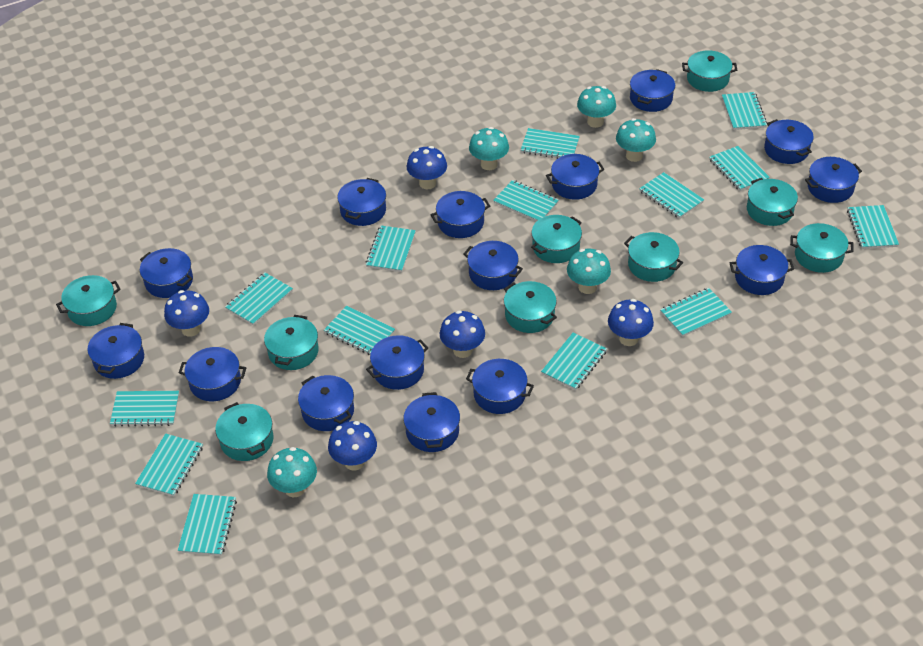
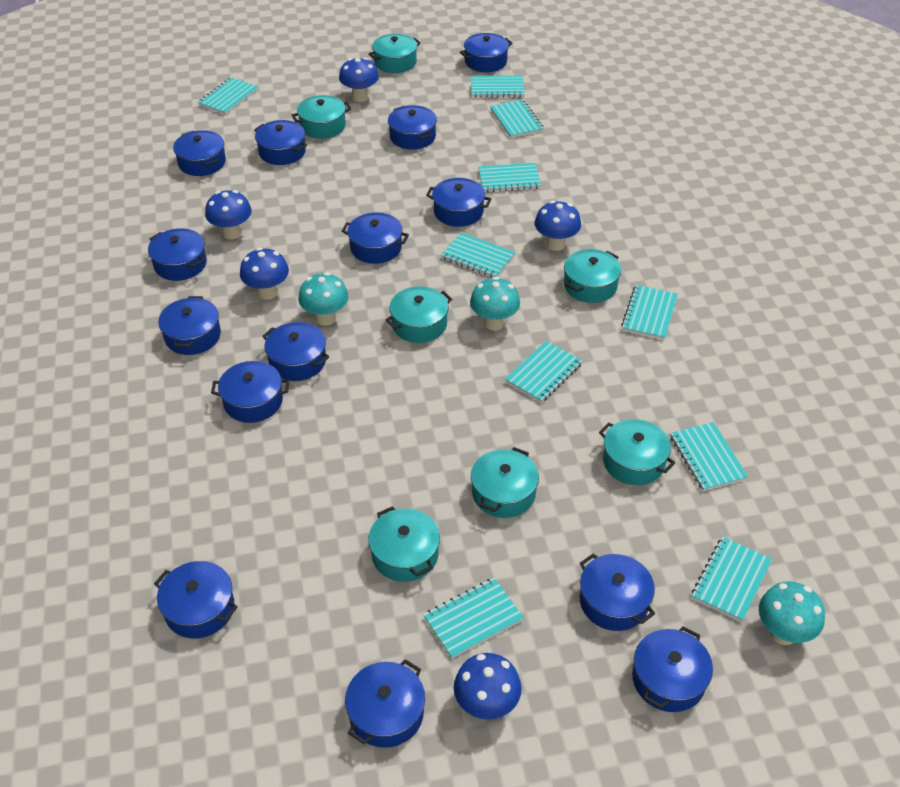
blue pot: 15 -> 14
turquoise mushroom: 5 -> 3
turquoise notebook: 14 -> 10
turquoise pot: 9 -> 7

